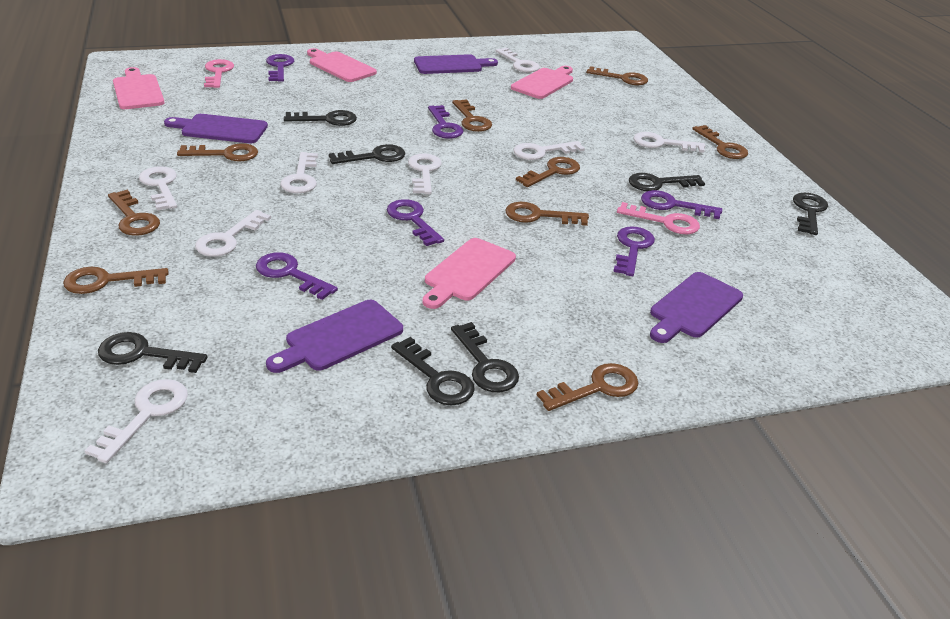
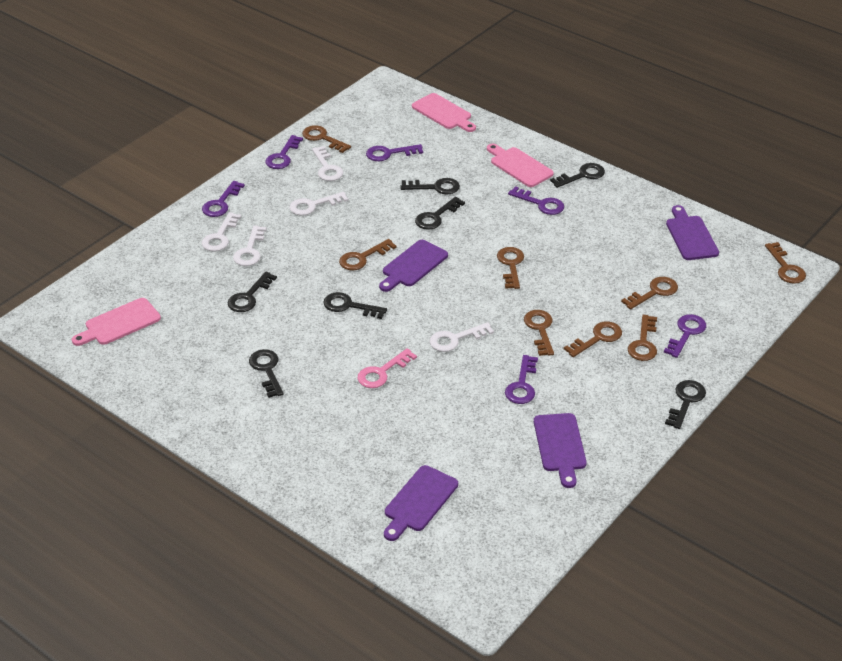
brown key: 9 -> 8
pink cutting board: 4 -> 3
pink key: 2 -> 1
white key: 8 -> 5

